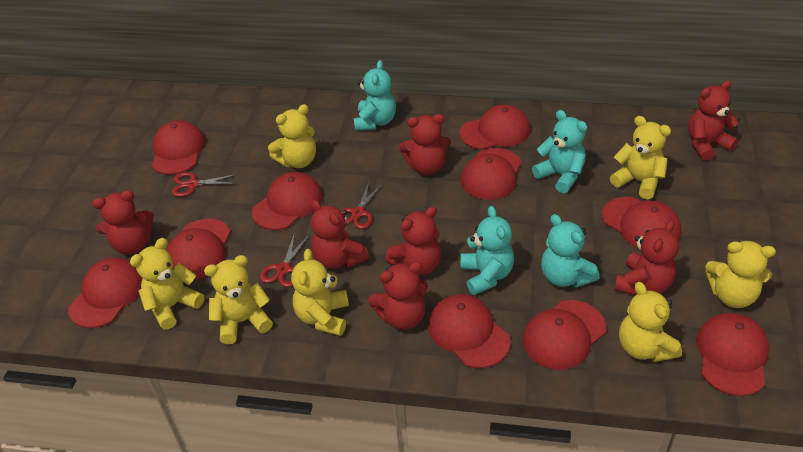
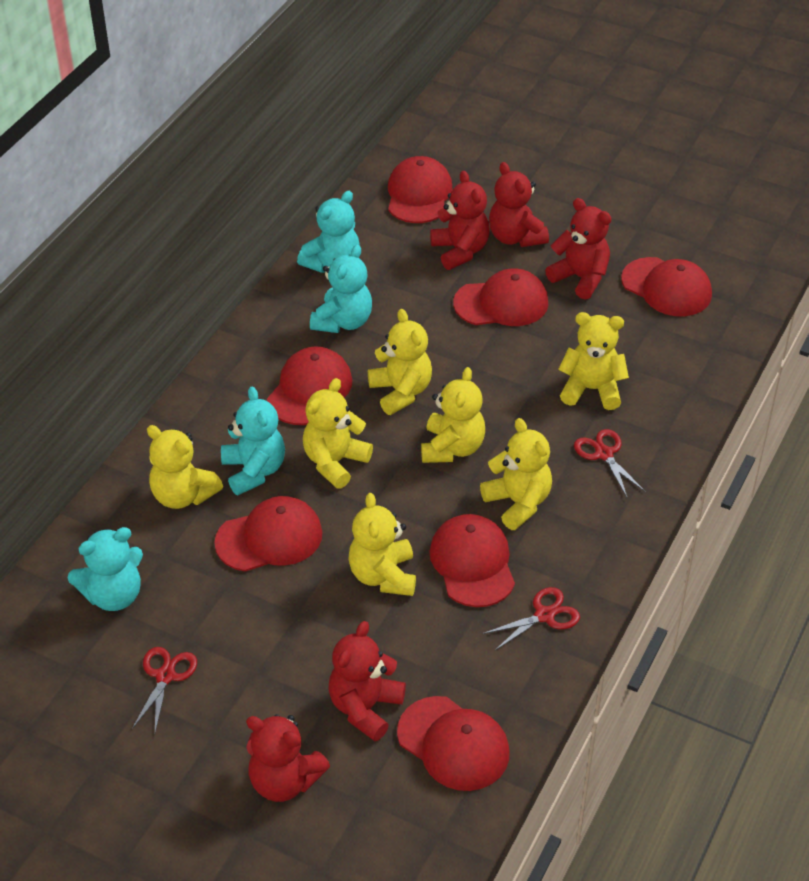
red cap: 10 -> 7
red teddy bear: 7 -> 5

